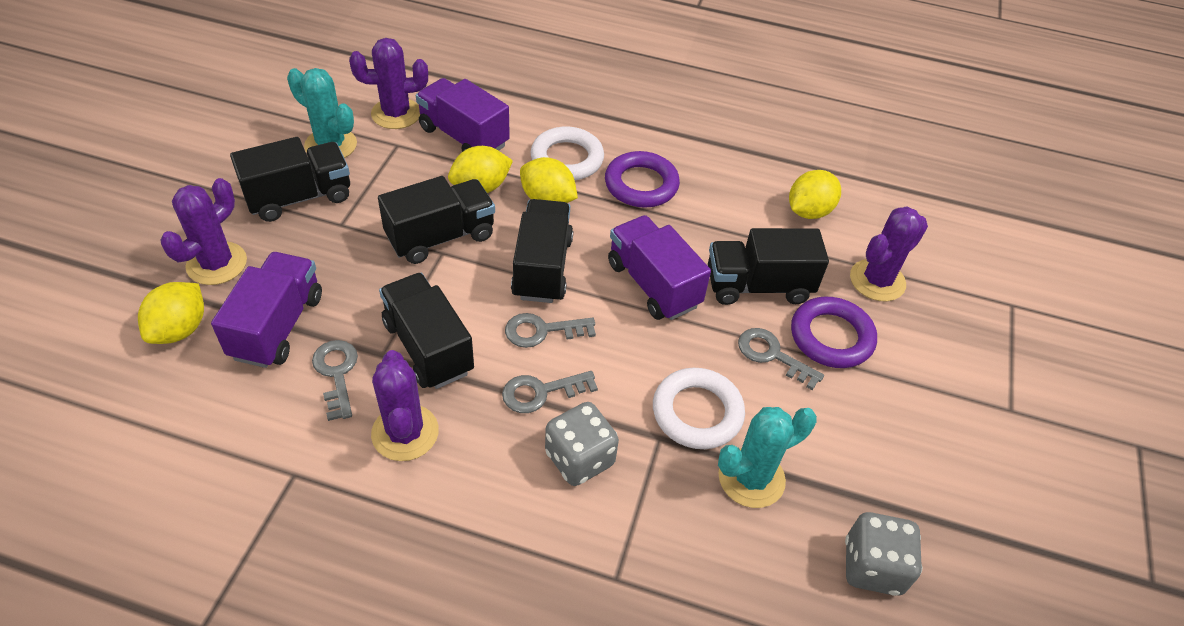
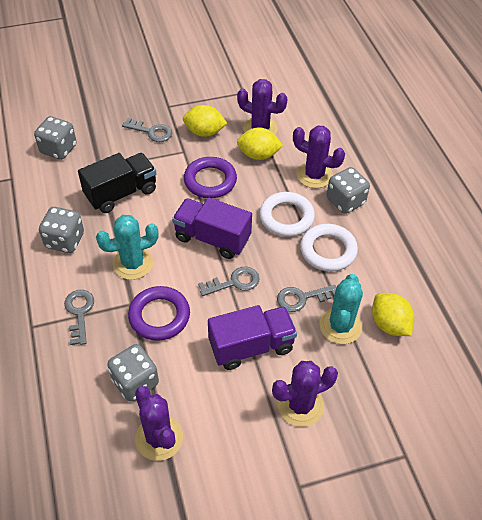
black truck: 5 -> 1
grey dice: 2 -> 4
purple truck: 3 -> 2
yellow lemon: 4 -> 3

